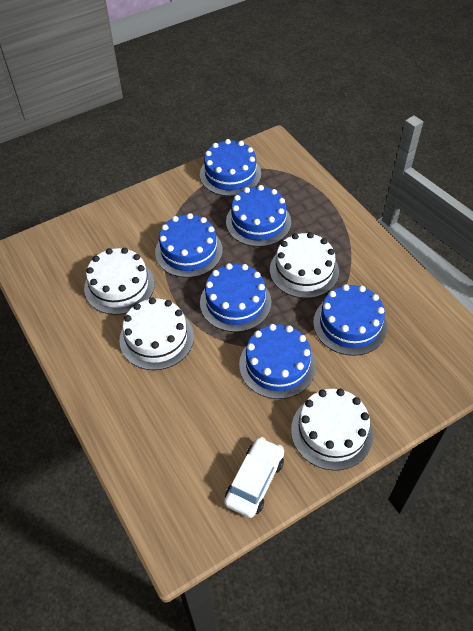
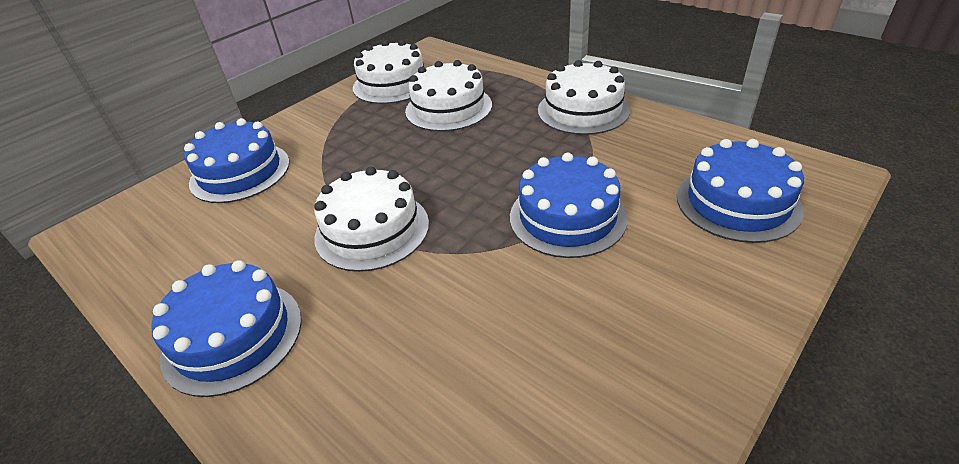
blue cake: 6 -> 4
white car: 1 -> 0

